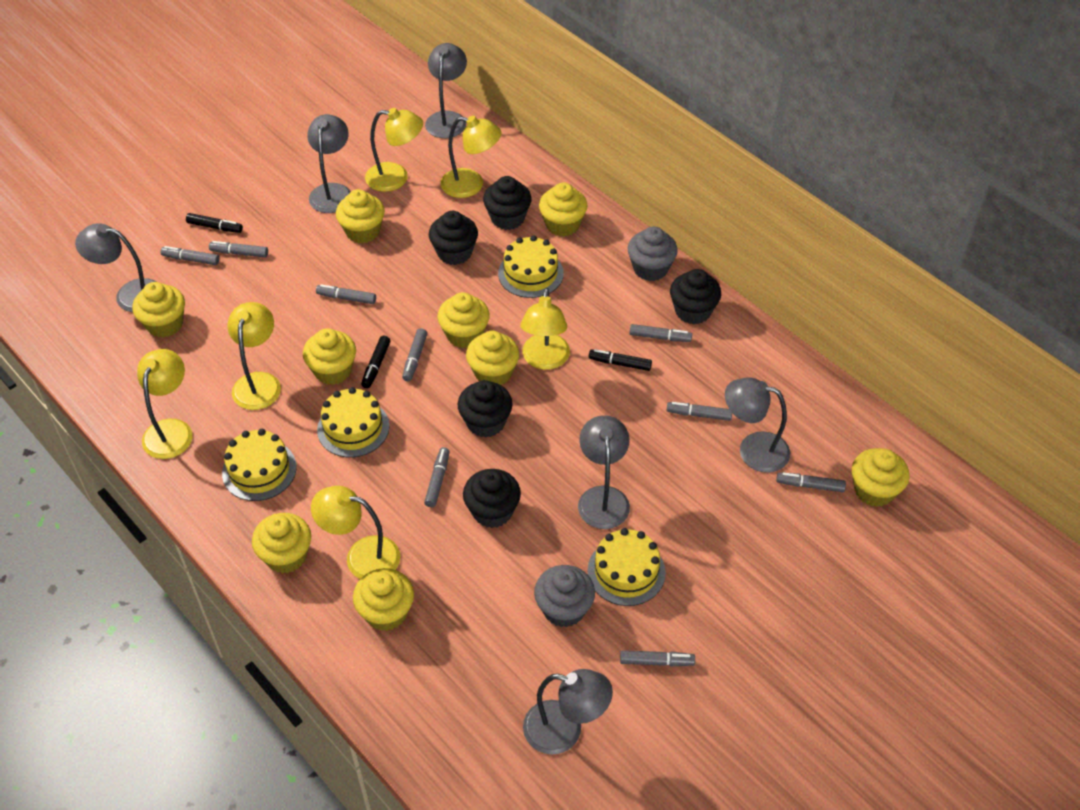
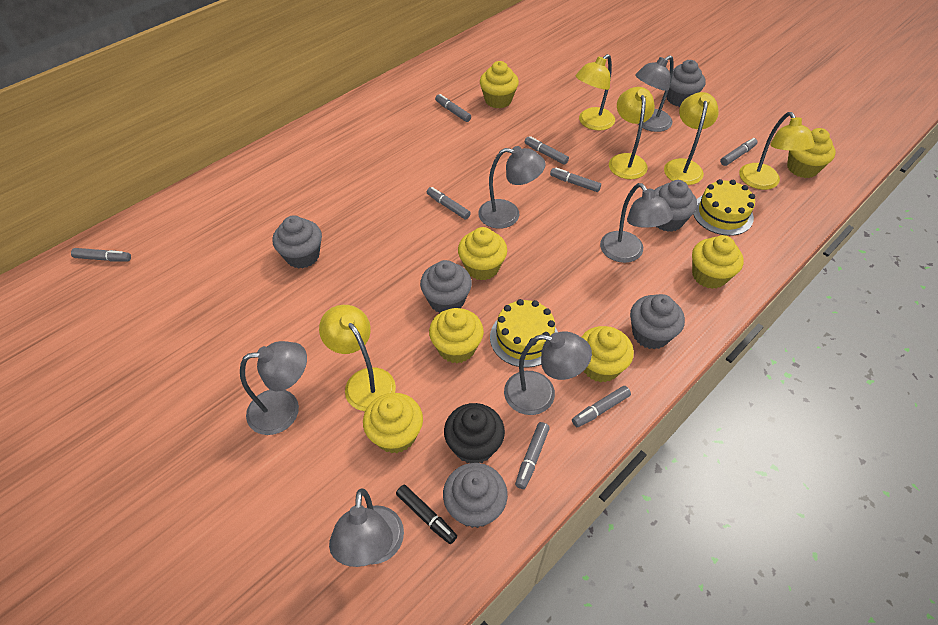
black cupcake: 5 -> 1
black marker: 3 -> 1
grey cupcake: 2 -> 6
grey marker: 9 -> 8
yellow cake: 4 -> 2
yellow cupcake: 9 -> 7
yellow lamp: 6 -> 5

